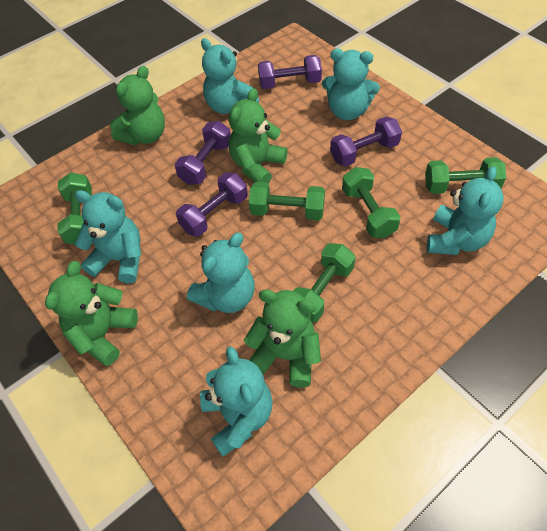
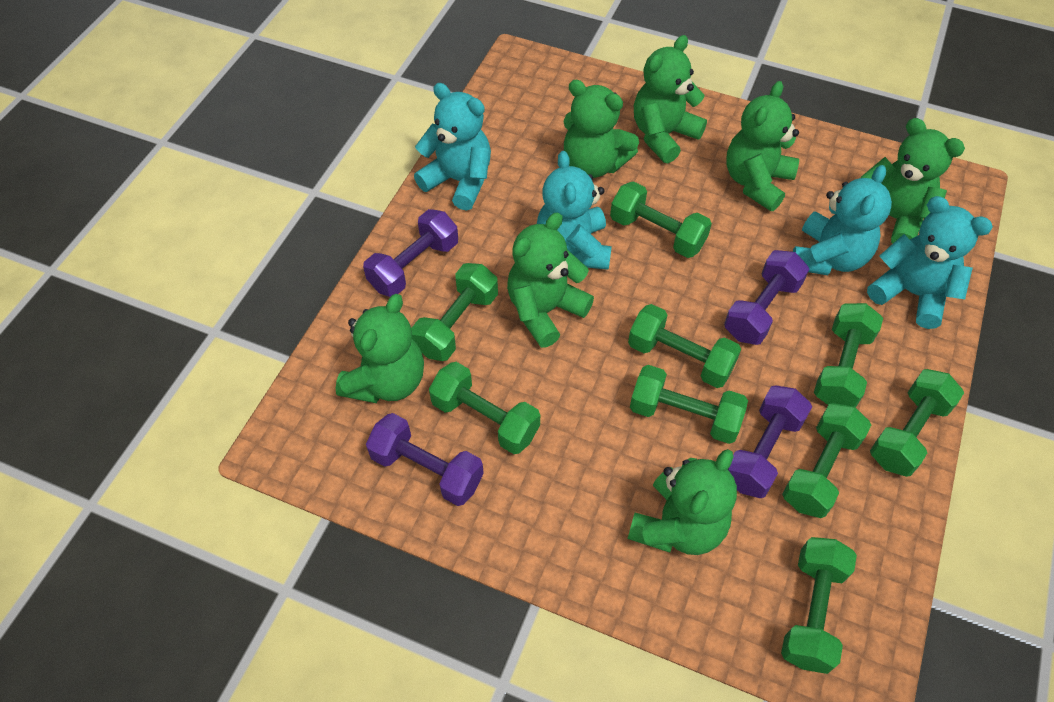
green dumbbell: 5 -> 9
green teddy bear: 4 -> 7
turquoise teddy bear: 6 -> 4

